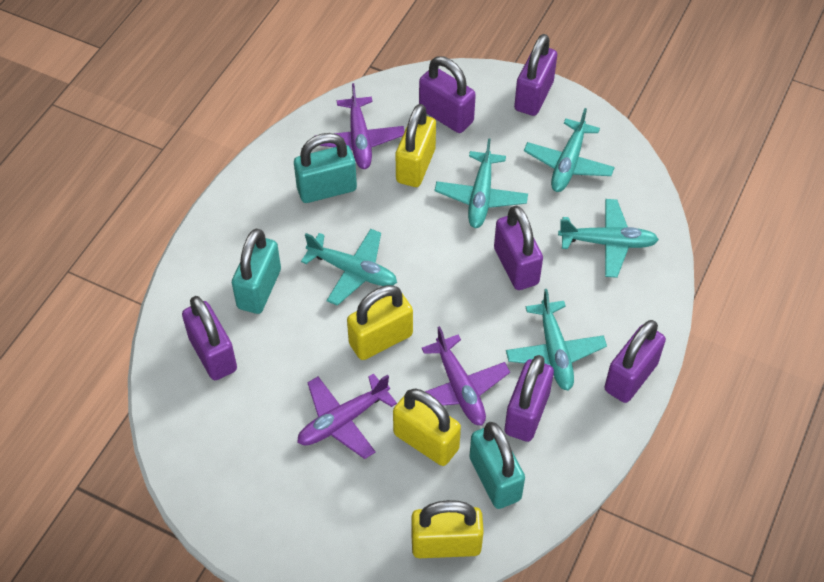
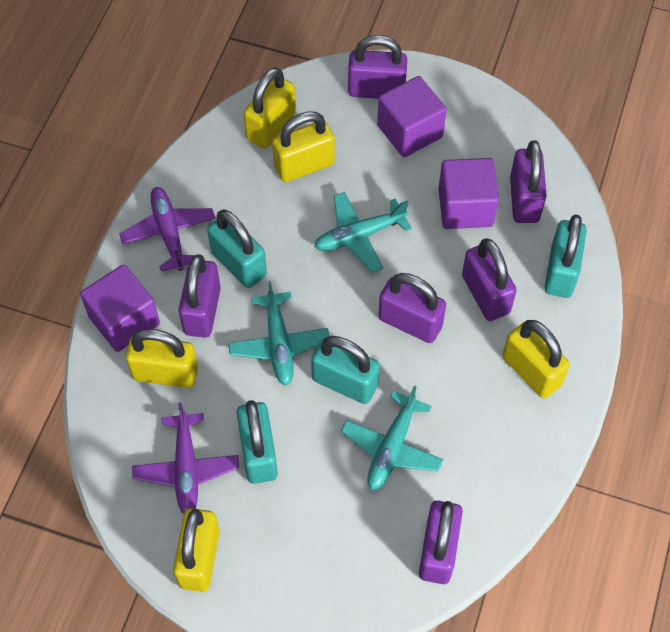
purple cube: 0 -> 3
purple plane: 3 -> 2
turquoise padlock: 3 -> 4
turquoise plane: 5 -> 3
yellow padlock: 4 -> 5

